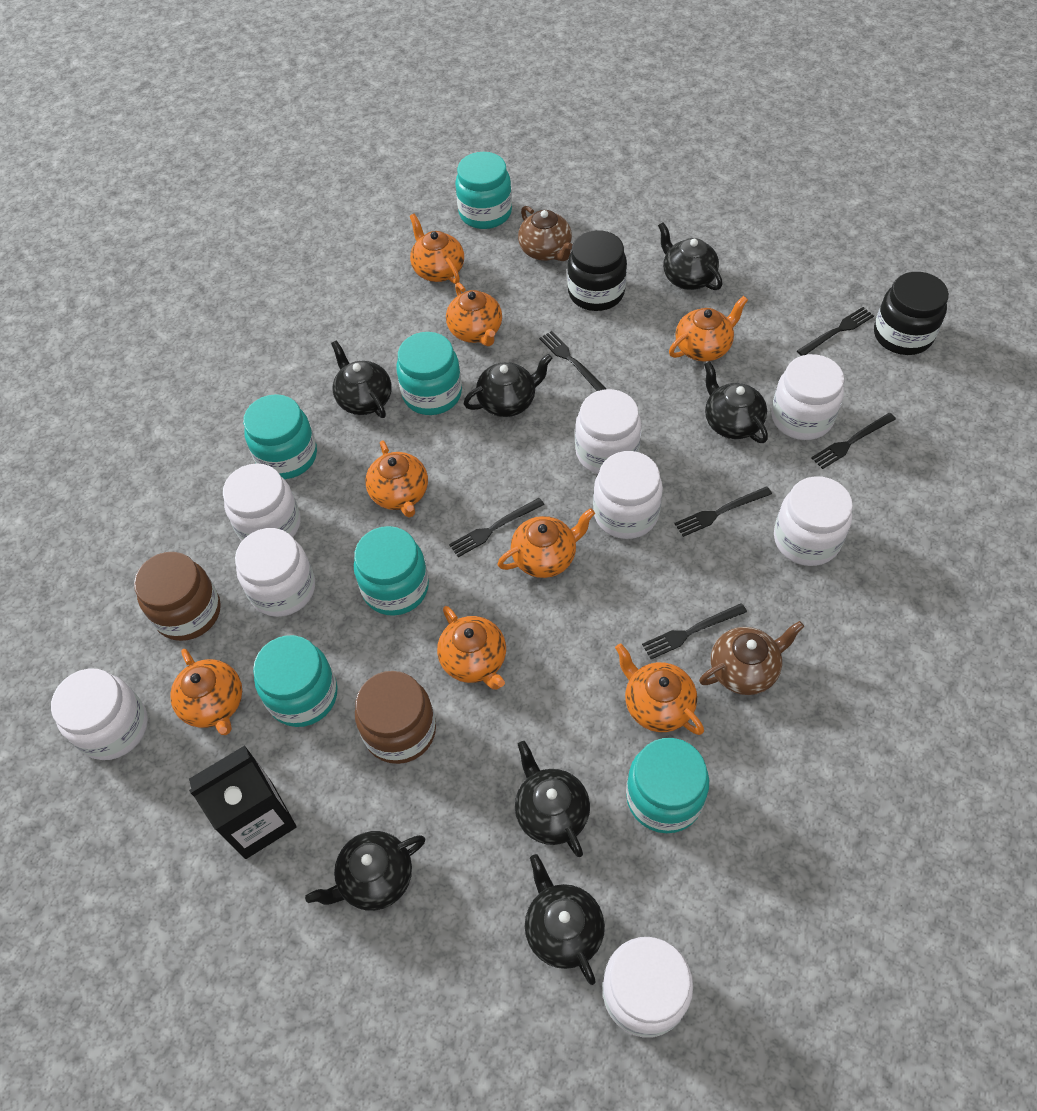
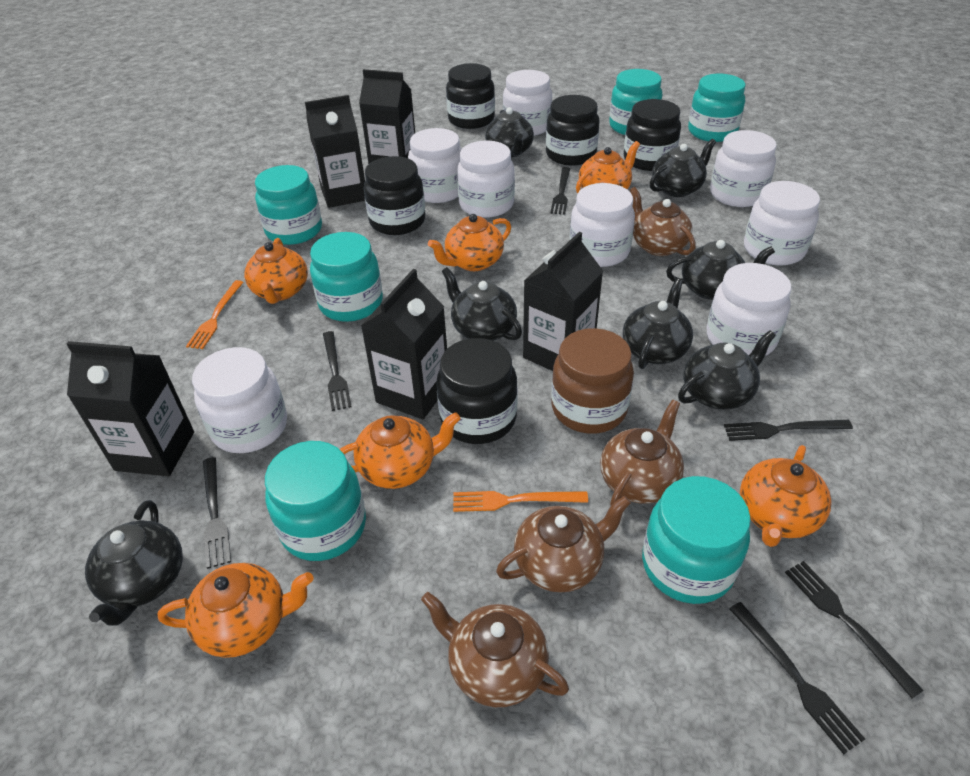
black carton: 1 -> 5
black jar: 2 -> 5
brown jar: 2 -> 1
brown teapot: 2 -> 4
orange fork: 0 -> 2
orange teapot: 8 -> 6

